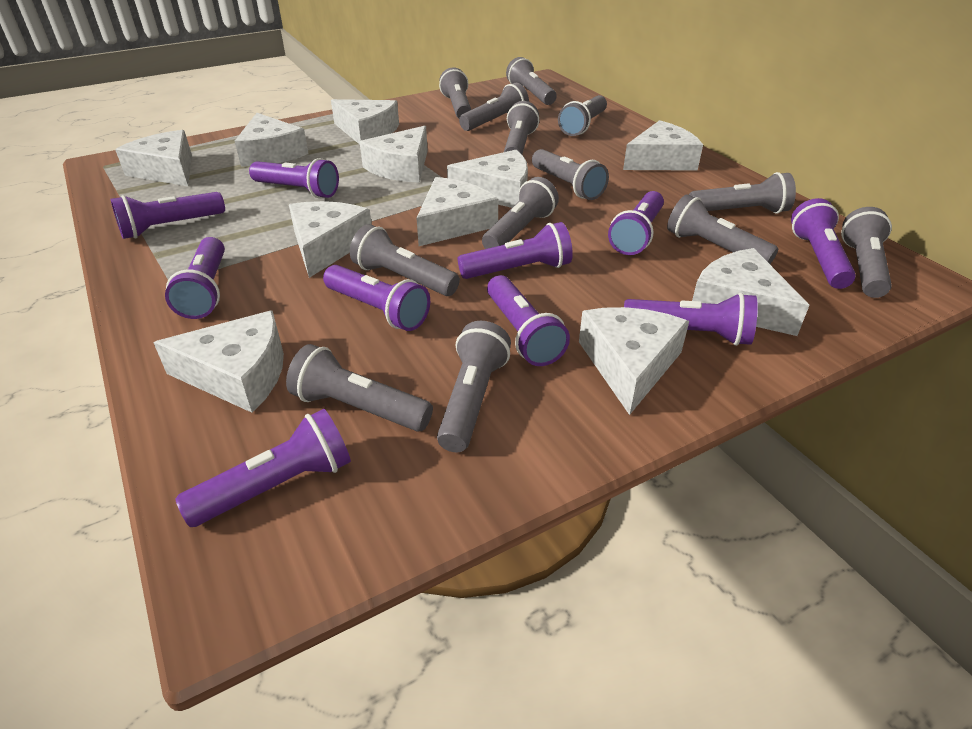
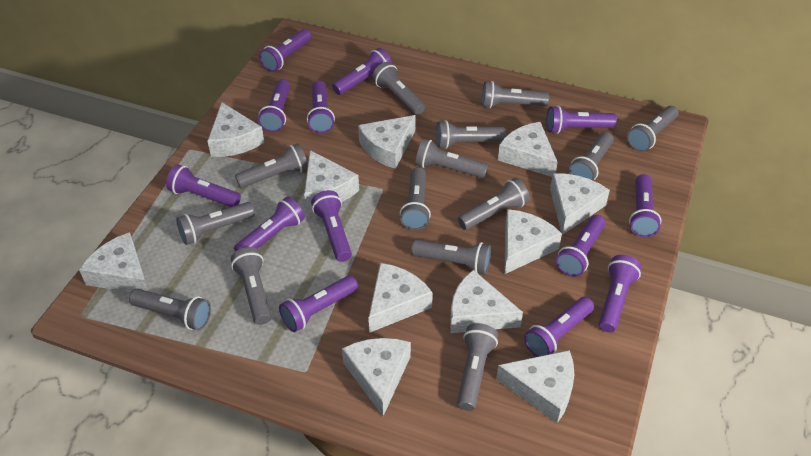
grey flashlight: 13 -> 14
purple flashlight: 10 -> 13

